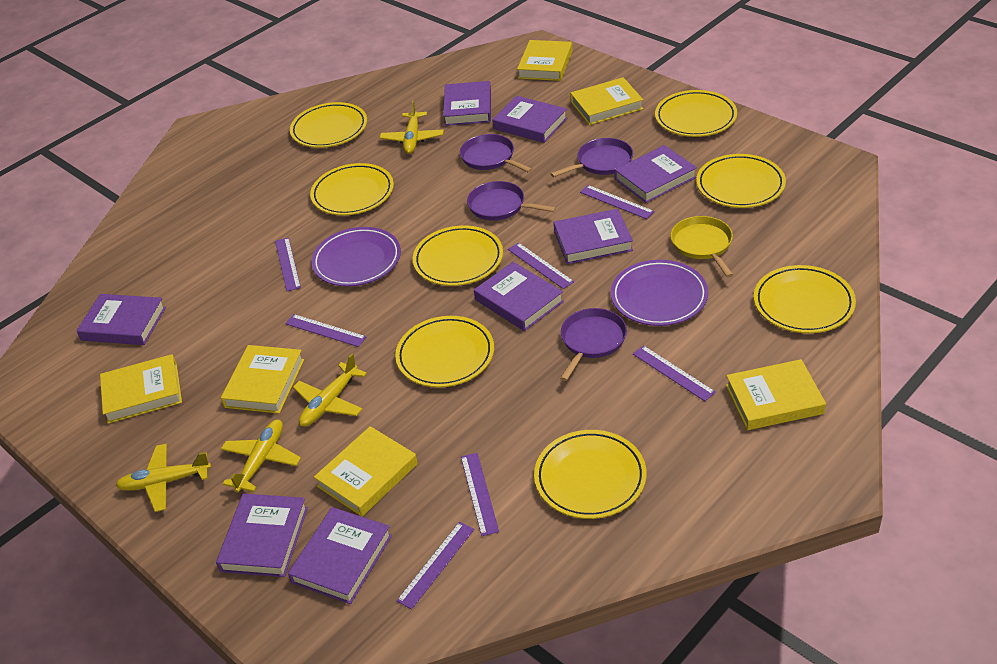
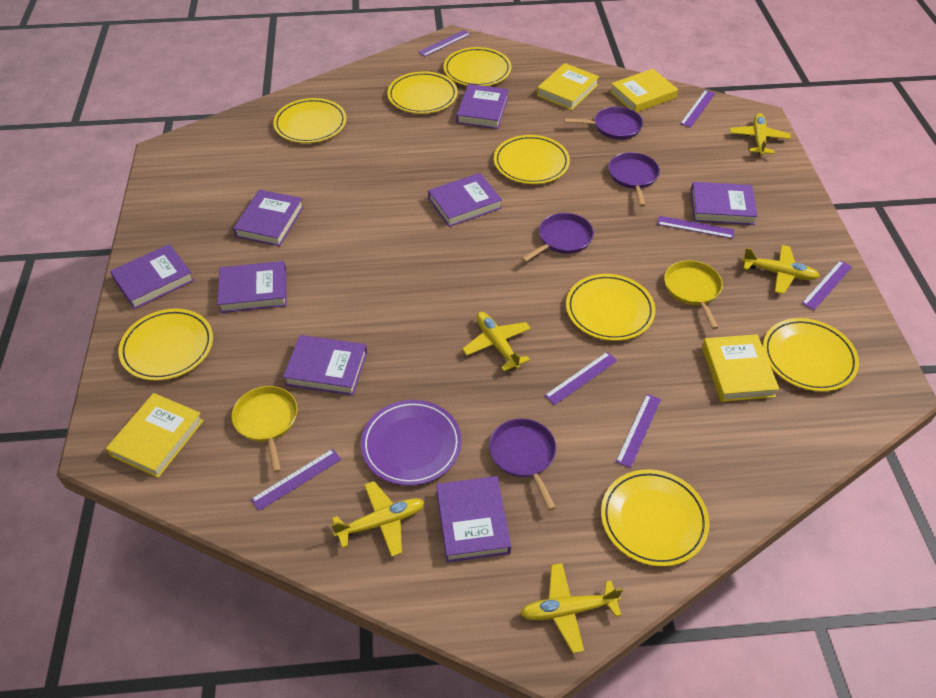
purple plate: 2 -> 1
yellow book: 6 -> 4
yellow pan: 1 -> 2
yellow plane: 4 -> 5

